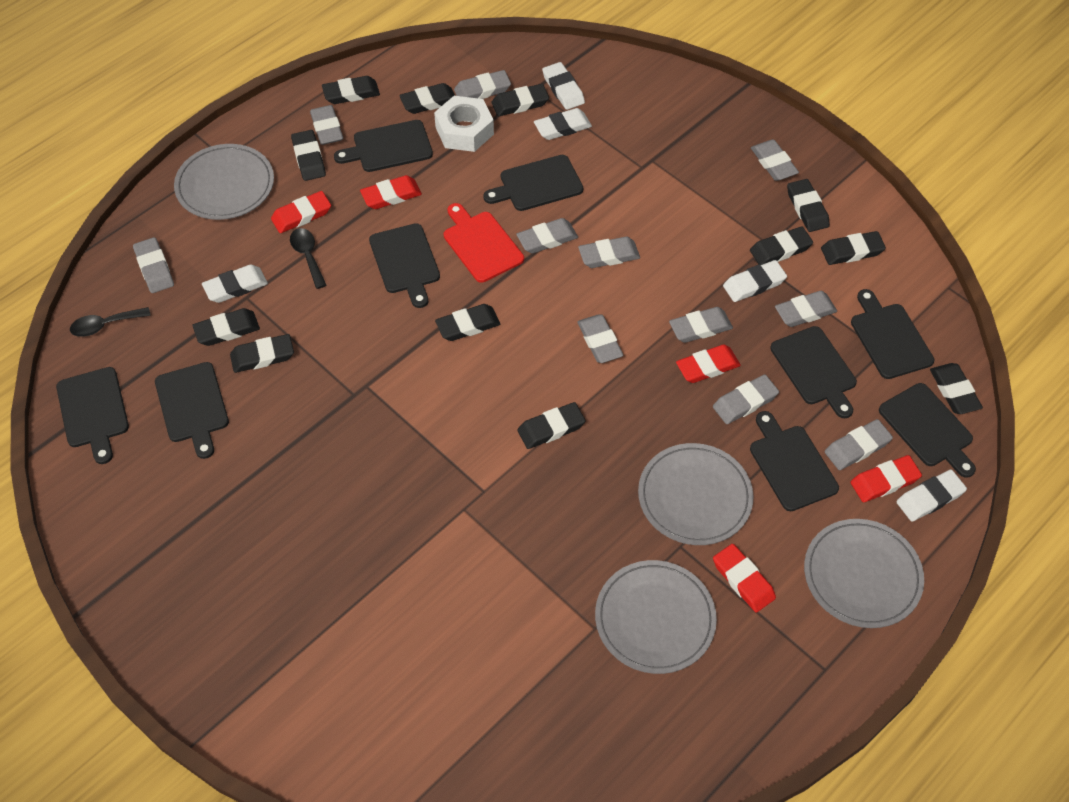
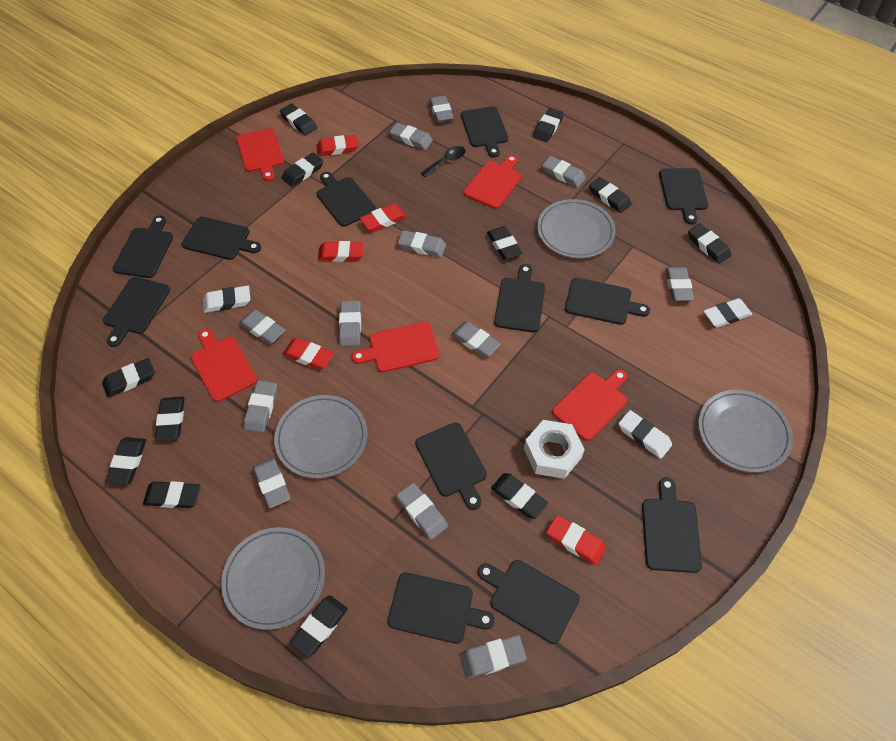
black cutting board: 9 -> 12
black spoon: 2 -> 1
grey eraser: 11 -> 12
red cutting board: 1 -> 5
white eraser: 5 -> 3

